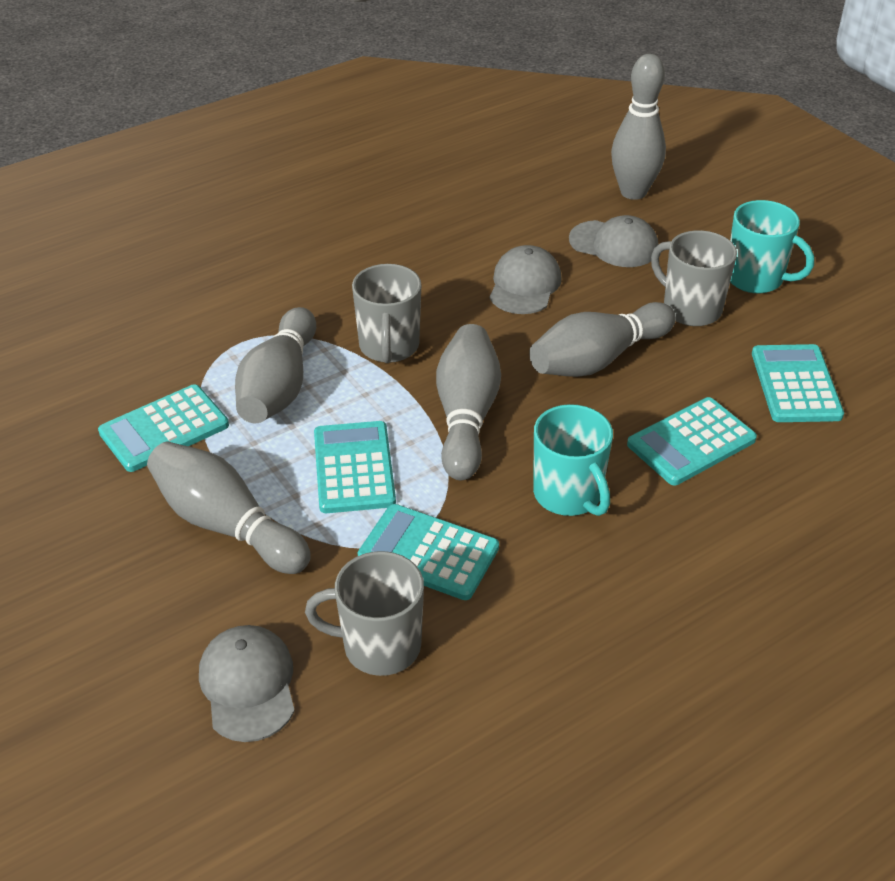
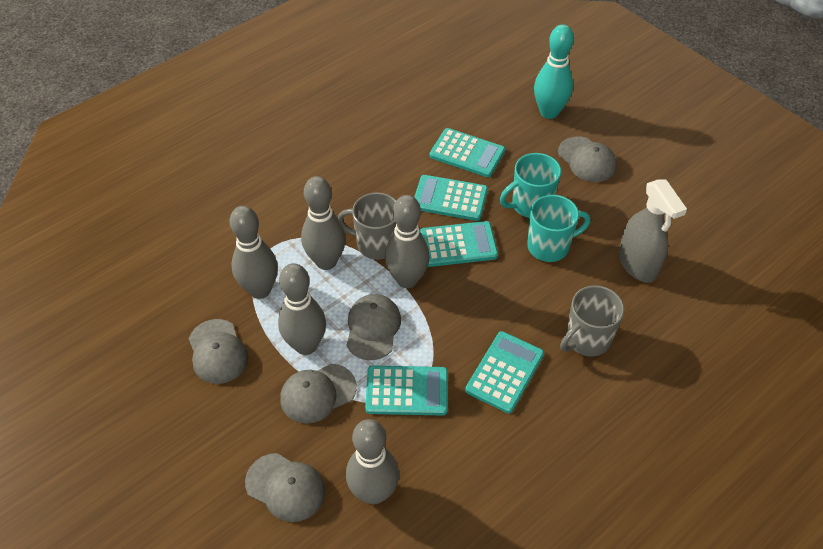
grey cap: 3 -> 5
grey mug: 3 -> 2
grey spray bottle: 0 -> 1
turquoise bowling pin: 0 -> 1

